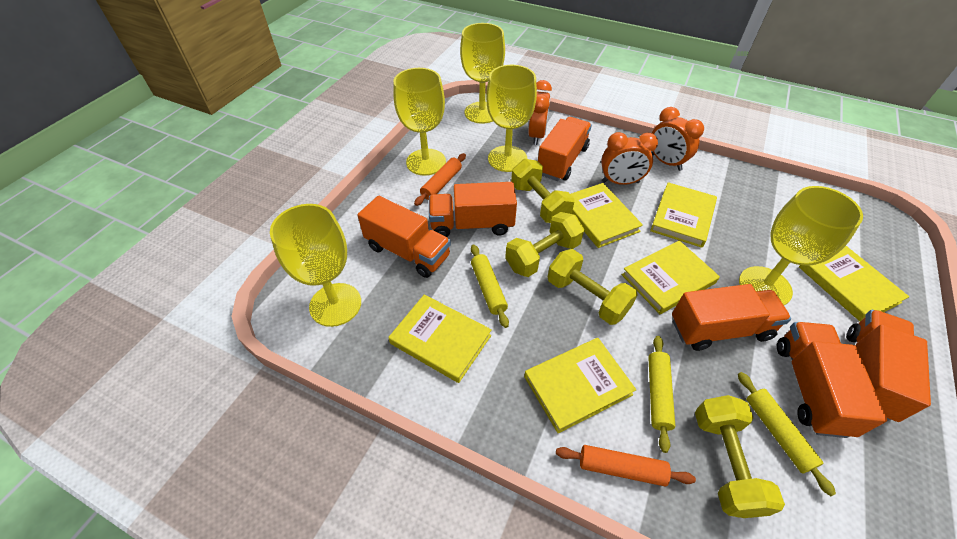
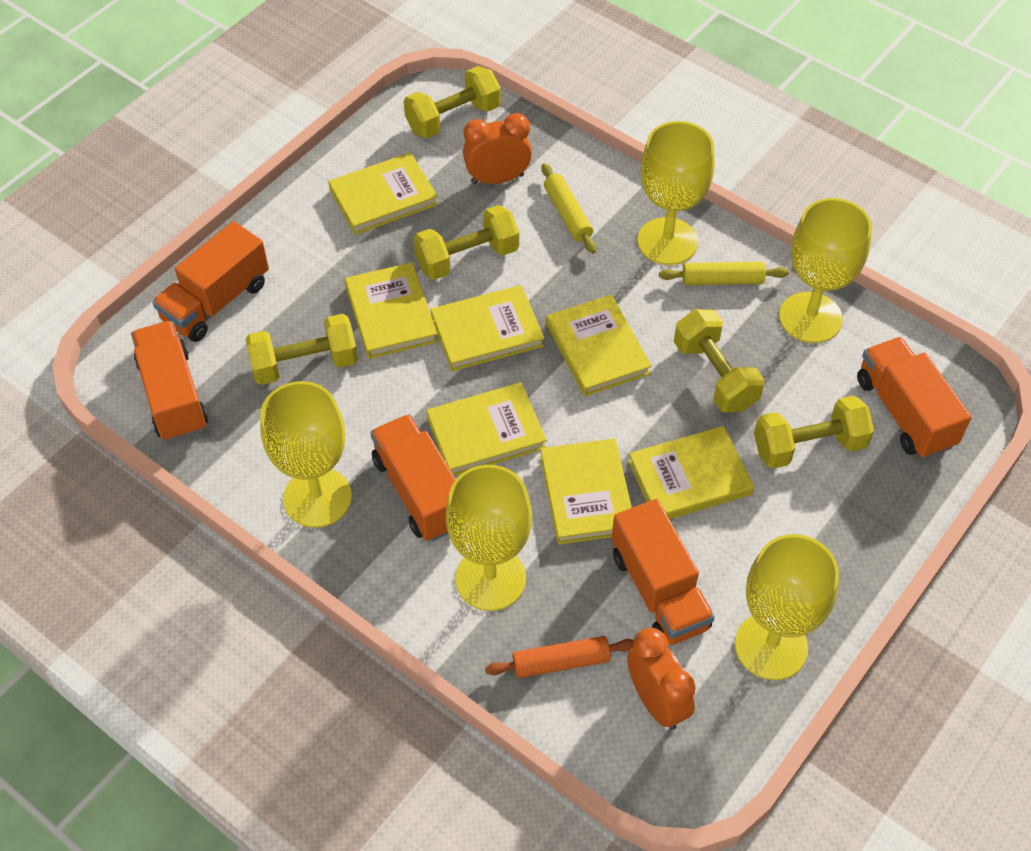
orange clock: 3 -> 2
orange rolling pin: 2 -> 1
orange truck: 6 -> 5
yellow book: 6 -> 7
yellow dumbbell: 4 -> 5
yellow rolling pin: 3 -> 2

